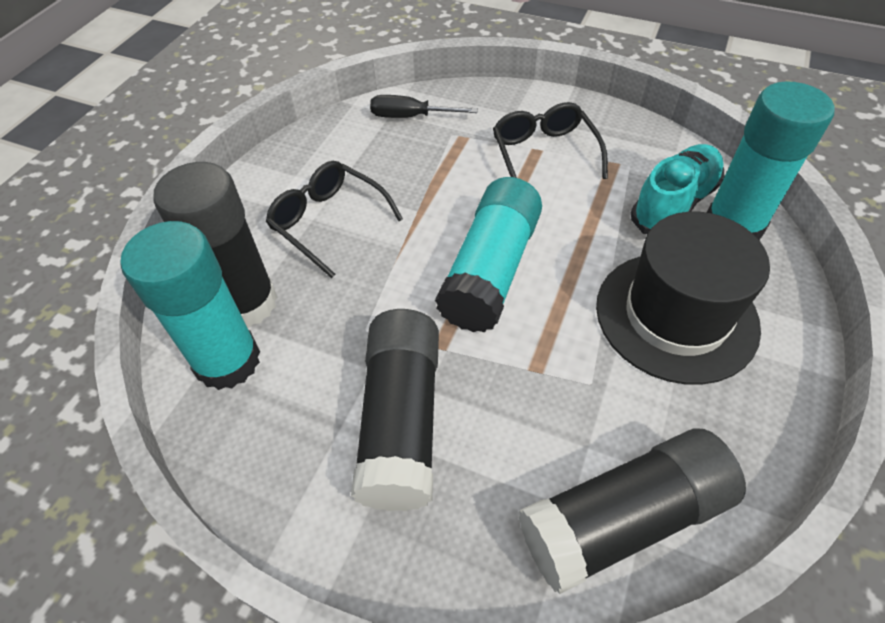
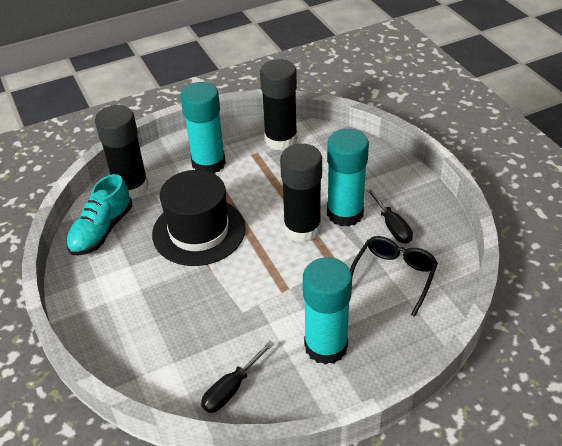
black glasses: 2 -> 1
black screwdriver: 1 -> 2

